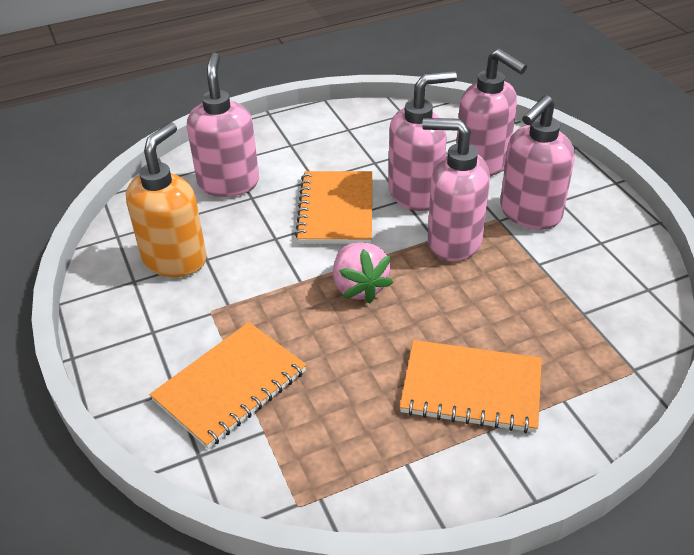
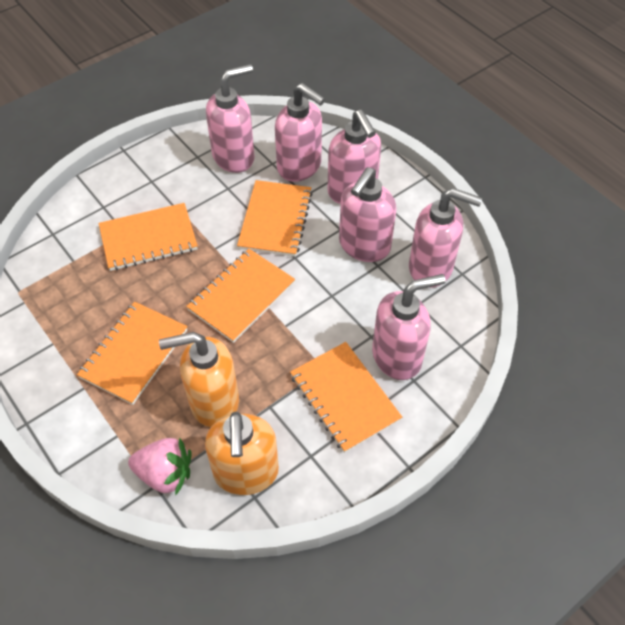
orange notebook: 3 -> 5
orange soap dispenser: 1 -> 2
pink soap dispenser: 5 -> 6

